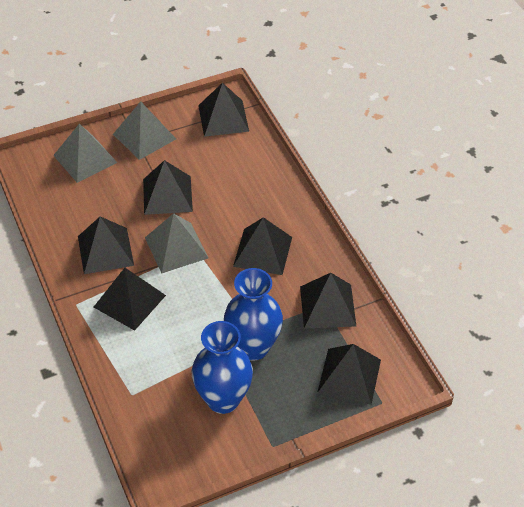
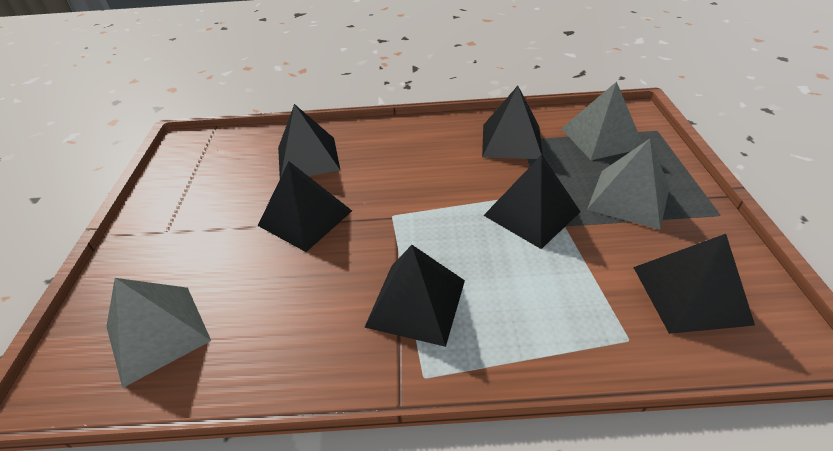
black pyramid: 7 -> 6
blue vase: 2 -> 0

